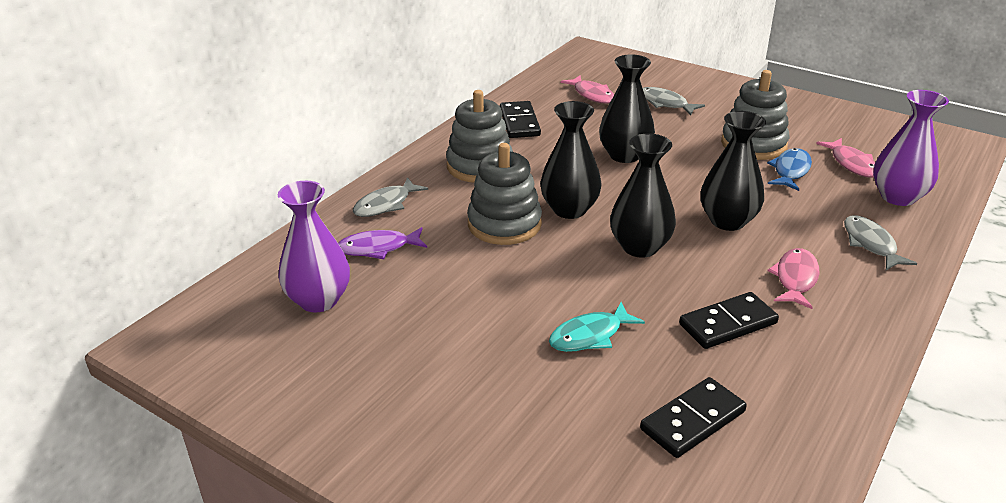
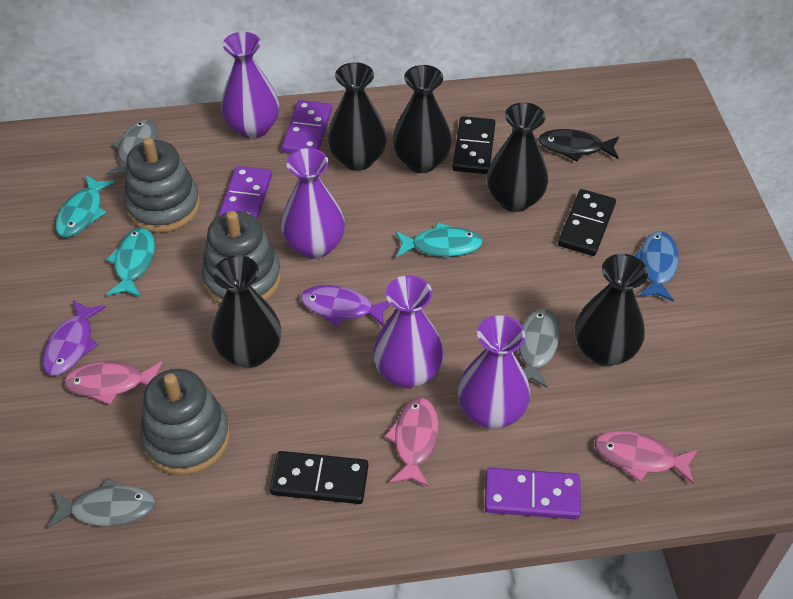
black fish: 0 -> 1
black vase: 4 -> 5
purple domino: 0 -> 3
purple fish: 1 -> 2
purple vase: 2 -> 4
turquoise fish: 1 -> 3

